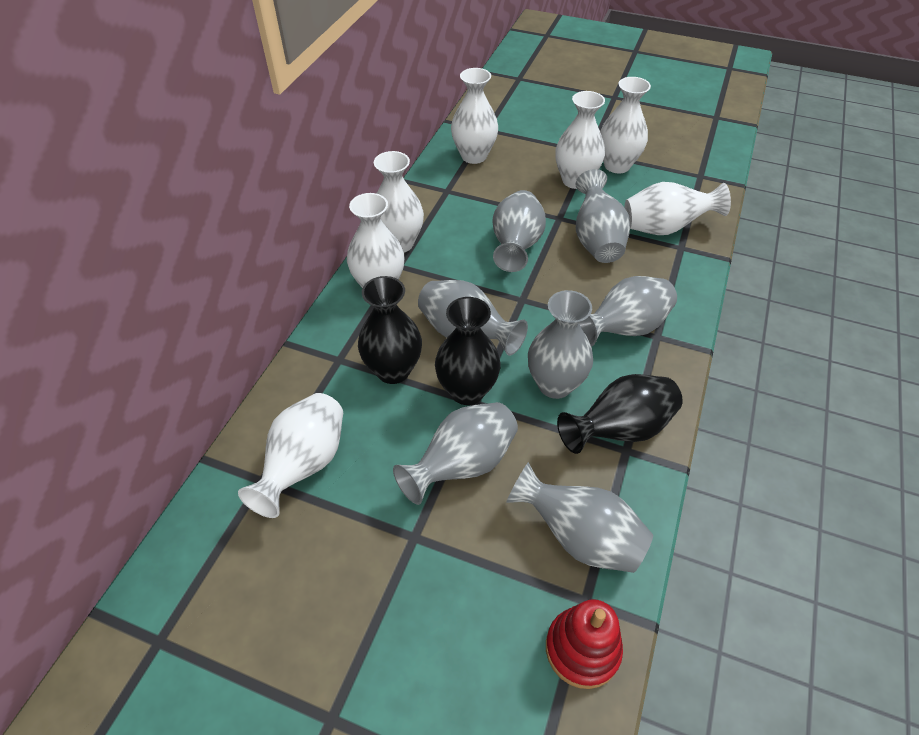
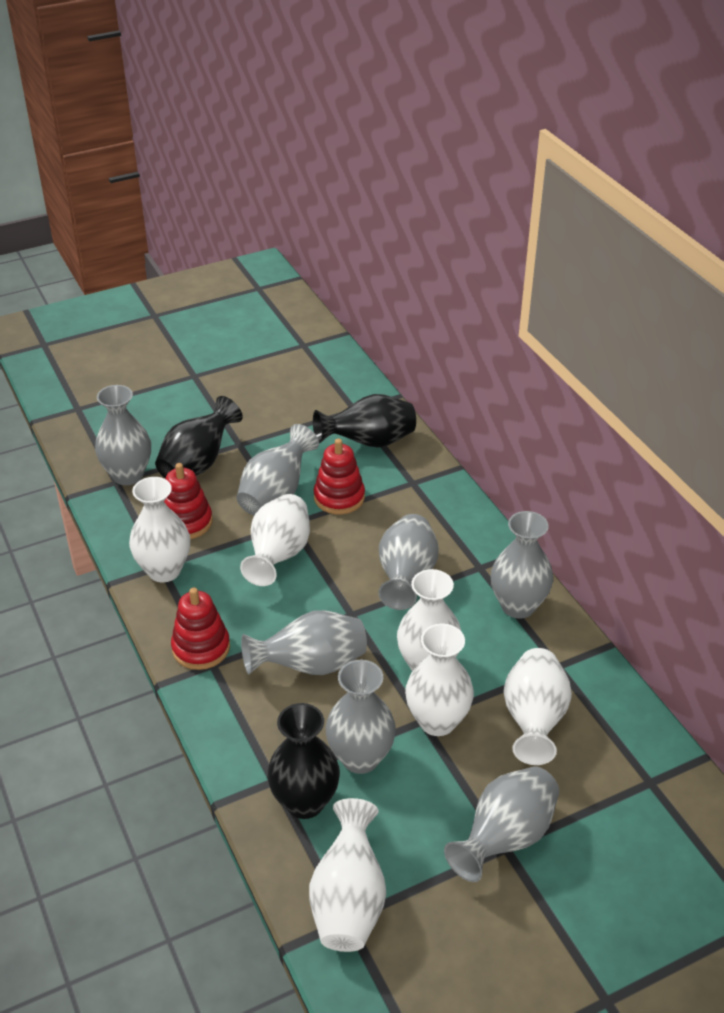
red stacking toy: 1 -> 3
white vase: 7 -> 6

